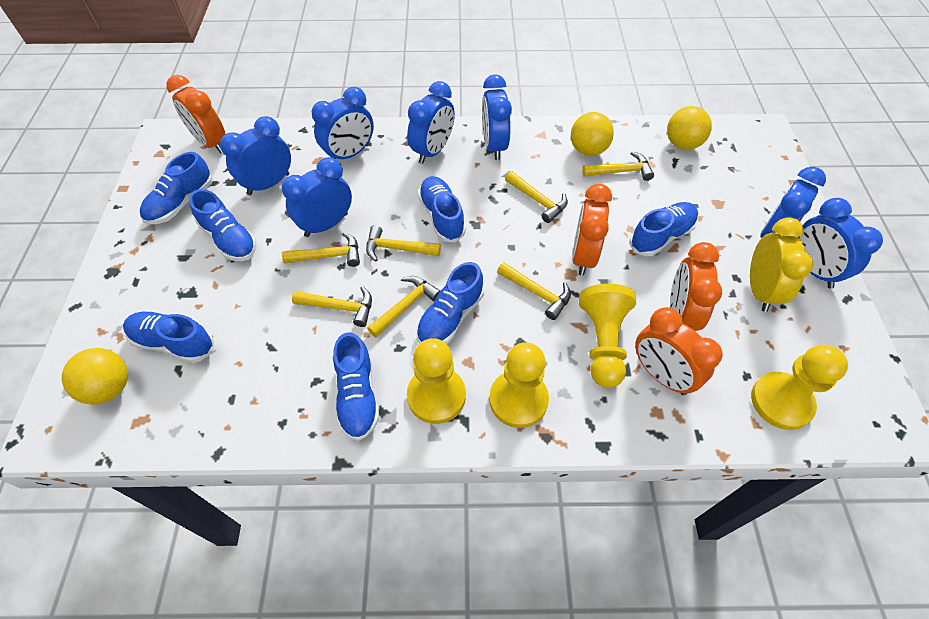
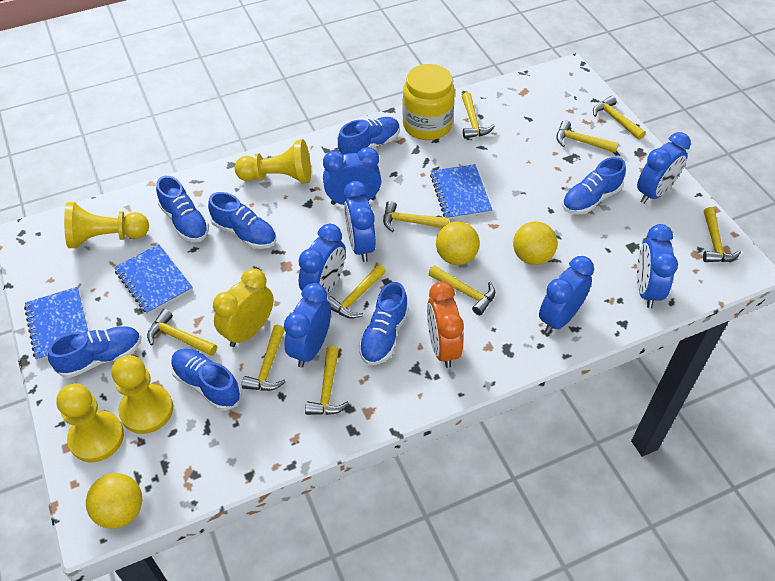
blue notebook: 0 -> 3
orange clock: 4 -> 1
yellow hammer: 7 -> 10
yellow jar: 0 -> 1

